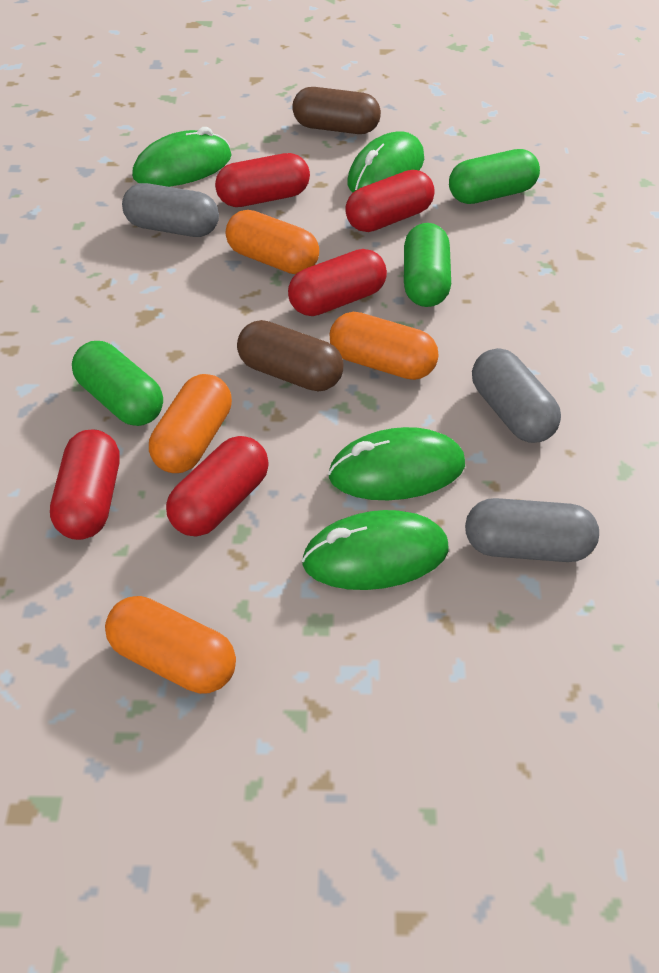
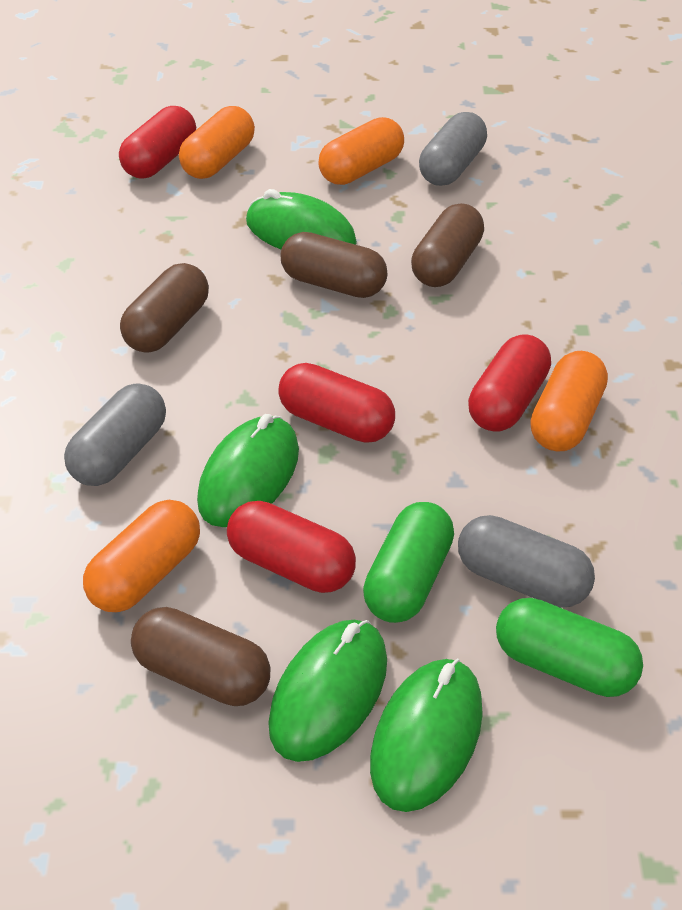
brown capsule: 2 -> 4
green capsule: 3 -> 2
red capsule: 5 -> 4

